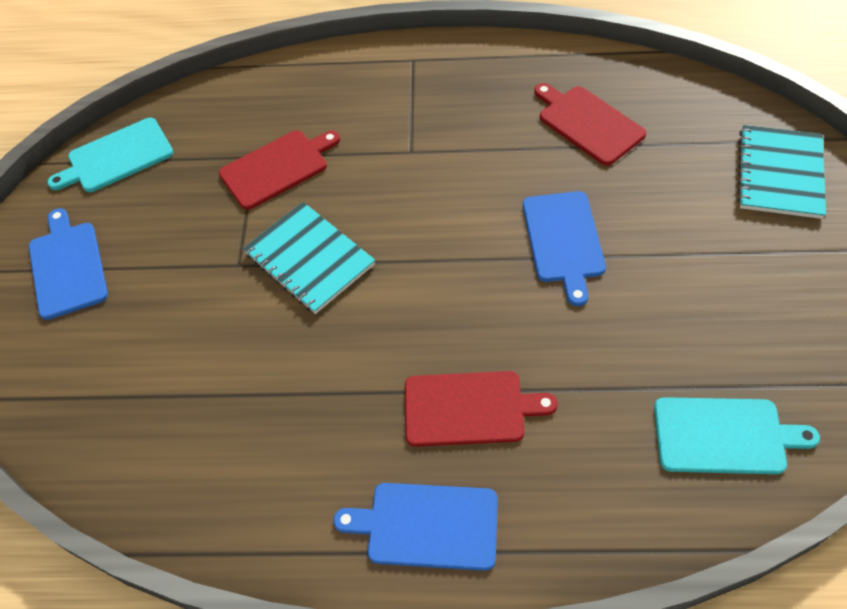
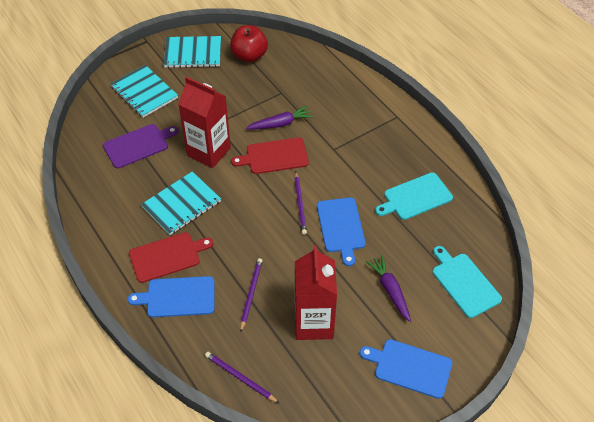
purple carrot: 0 -> 2
purple cutting board: 0 -> 1
purple pencil: 0 -> 3
red apple: 0 -> 1
red carton: 0 -> 2
red cutting board: 3 -> 2
turquoise notebook: 2 -> 3

